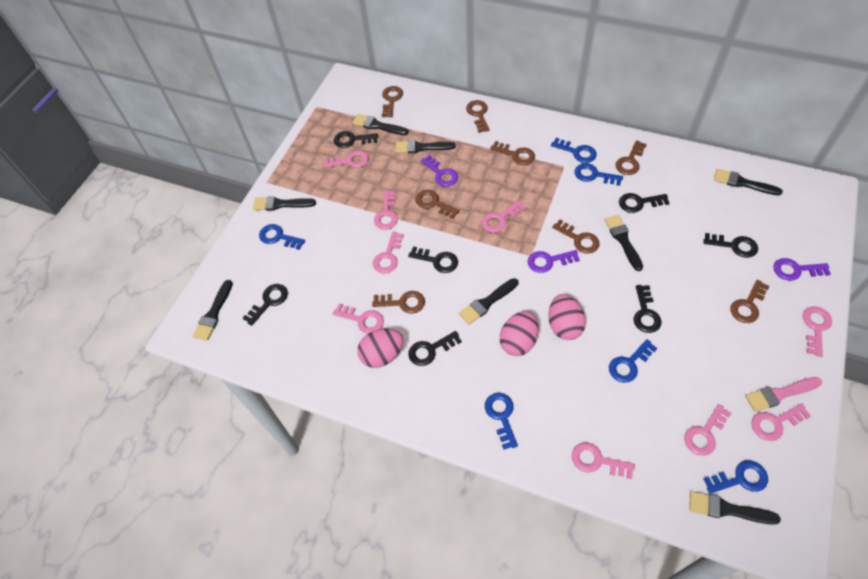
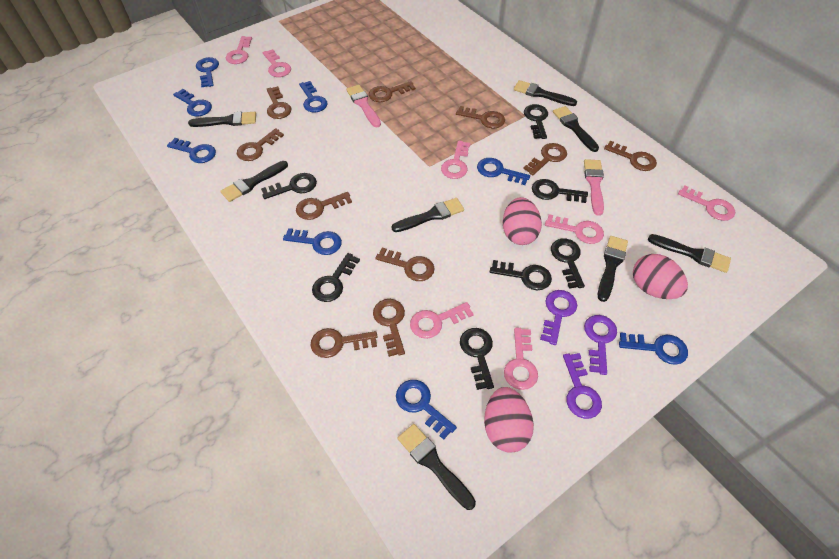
blue key: 6 -> 8
brown key: 8 -> 10
pink brush: 1 -> 2
pink key: 9 -> 7

